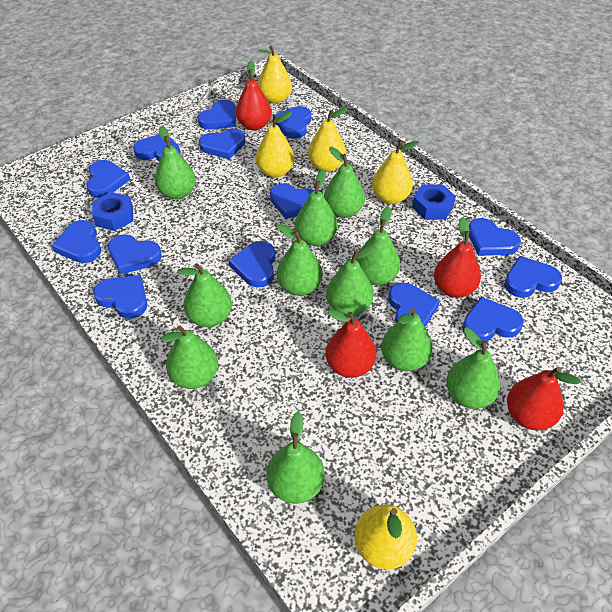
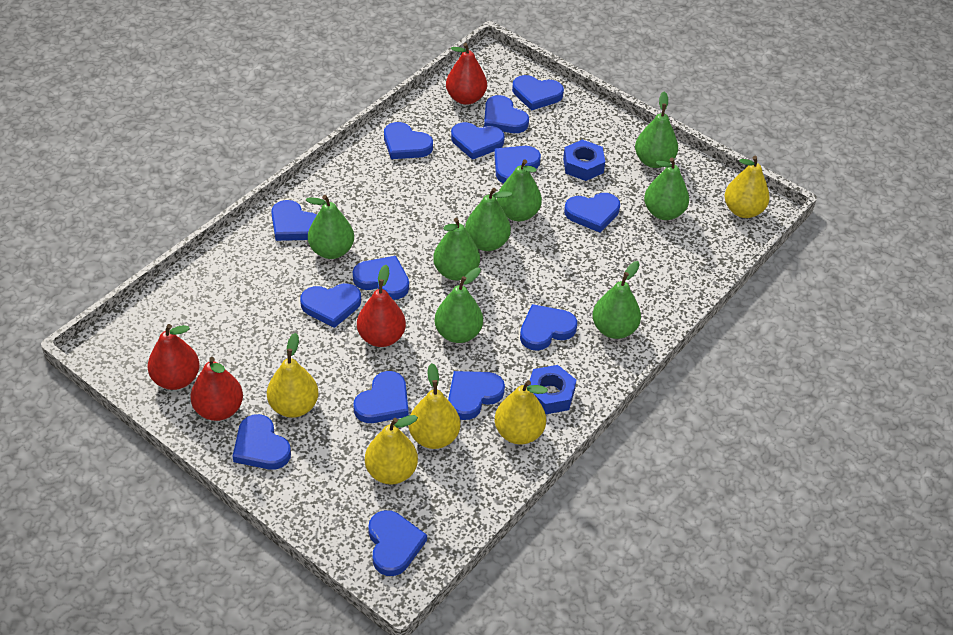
green pear: 11 -> 8

